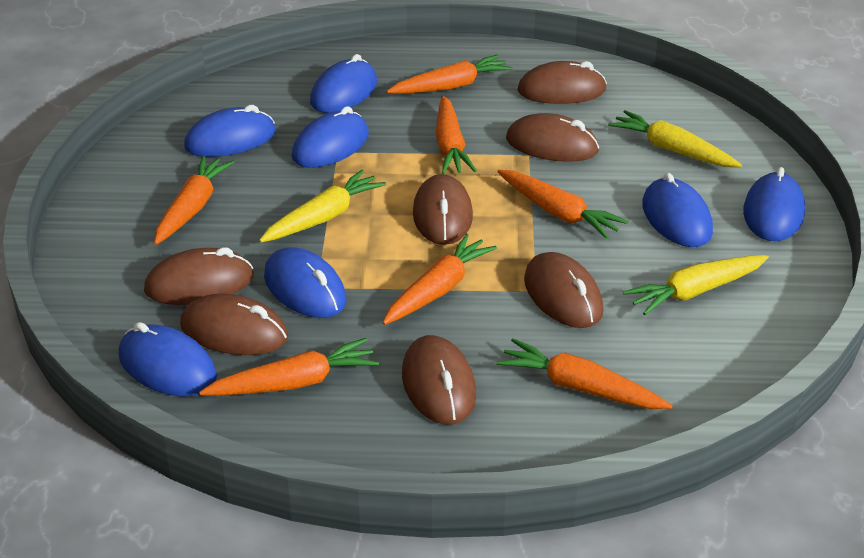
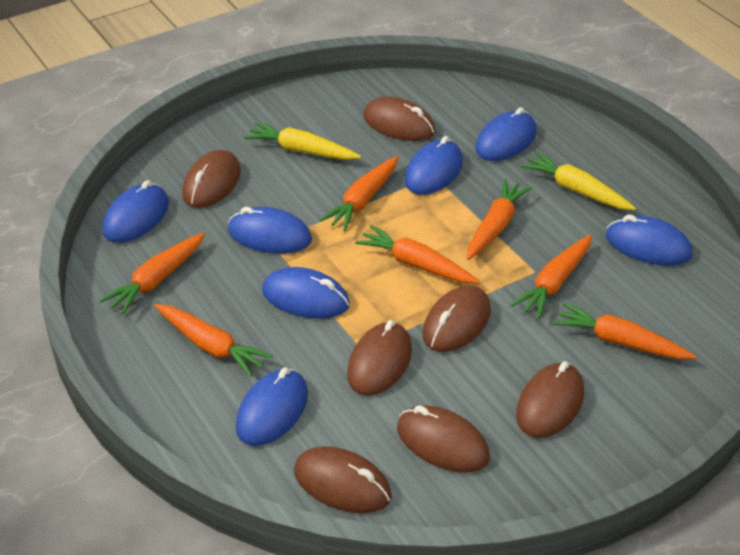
yellow carrot: 3 -> 2

